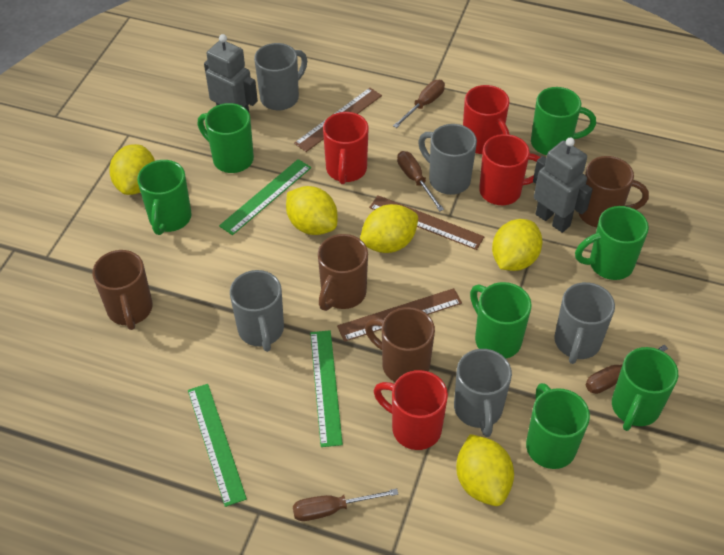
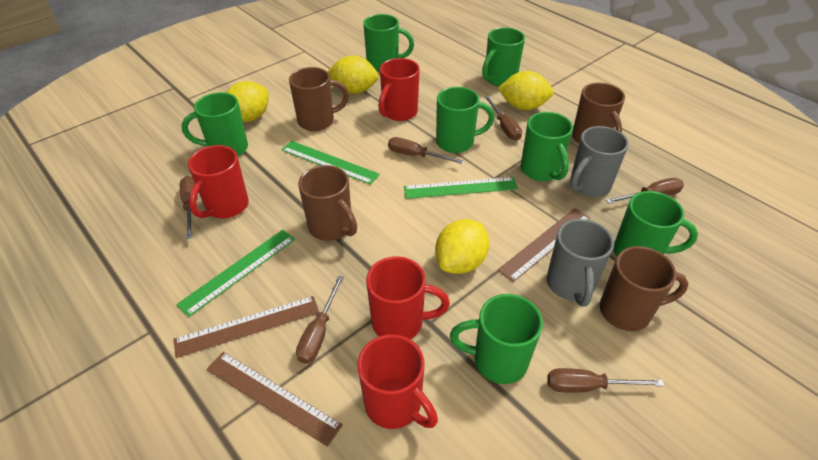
brown screwdriver: 4 -> 6
grey mug: 5 -> 2
grey robot: 2 -> 0
yellow lemon: 5 -> 4

